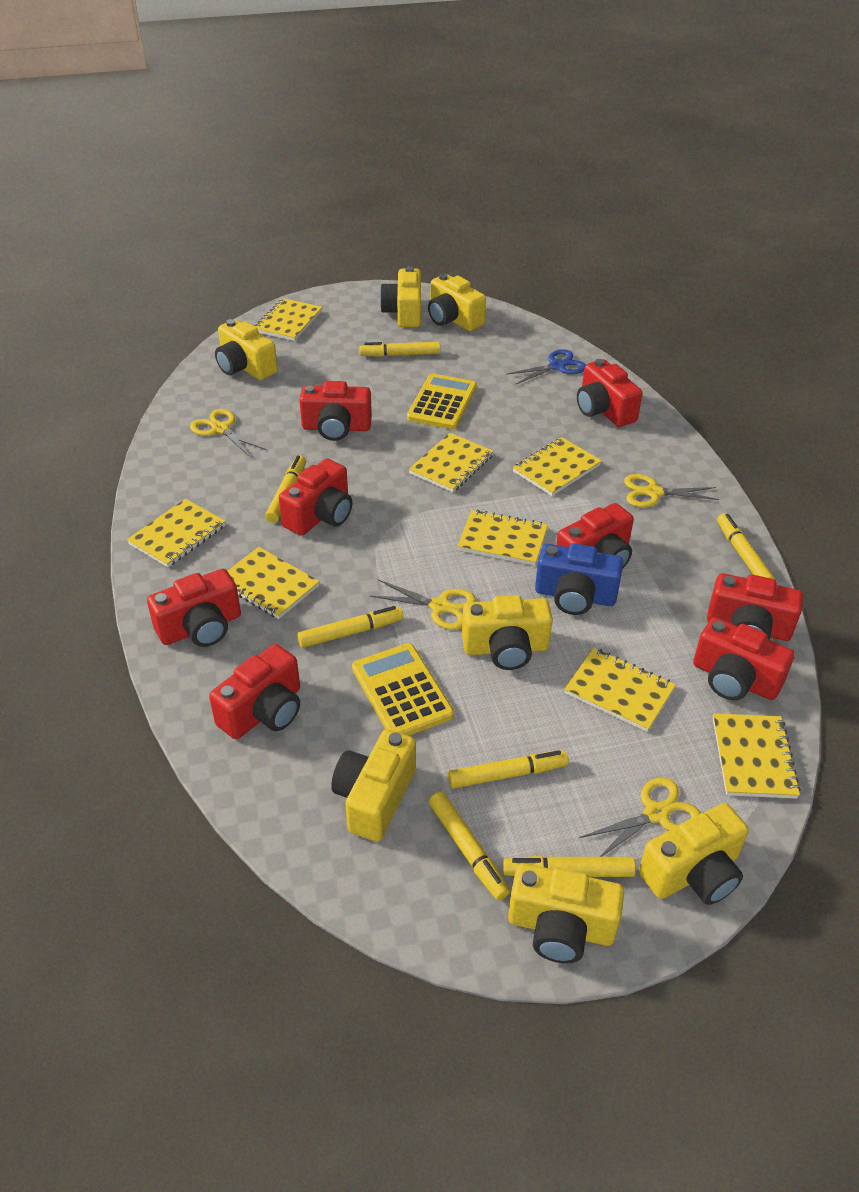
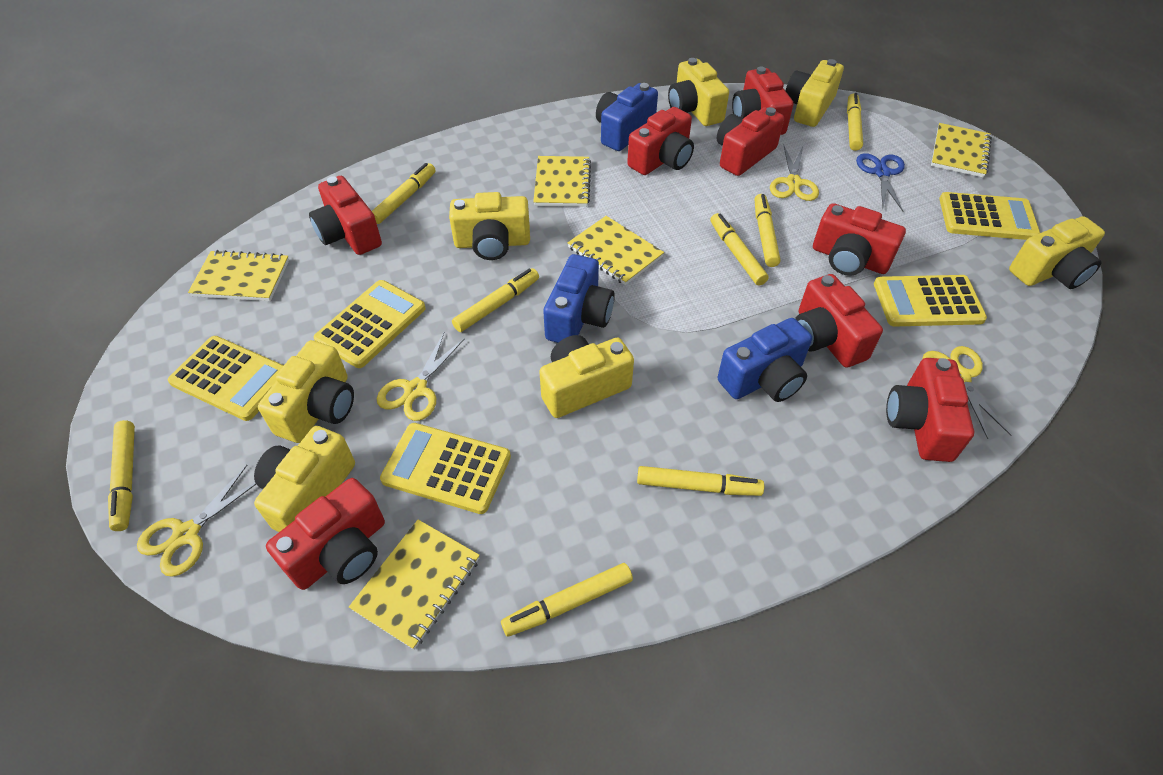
blue camera: 1 -> 3
yellow calculator: 2 -> 5
yellow marker: 7 -> 8
yellow notebook: 8 -> 5

